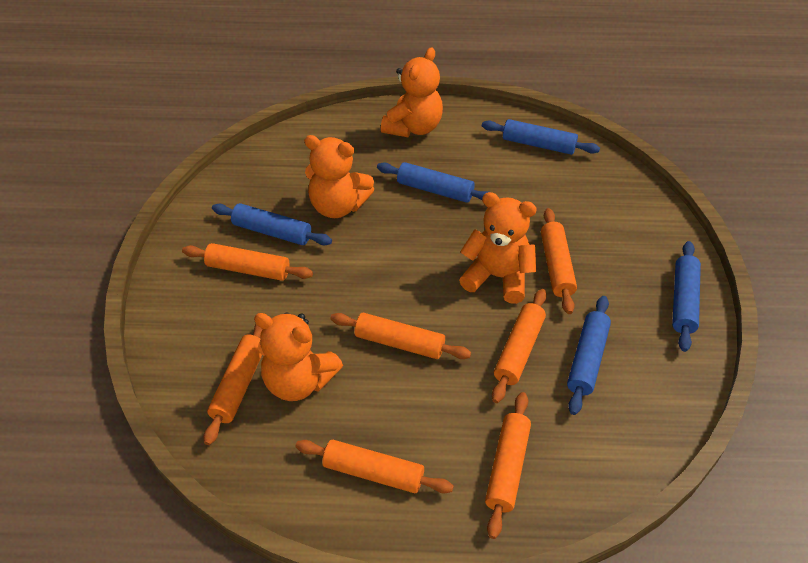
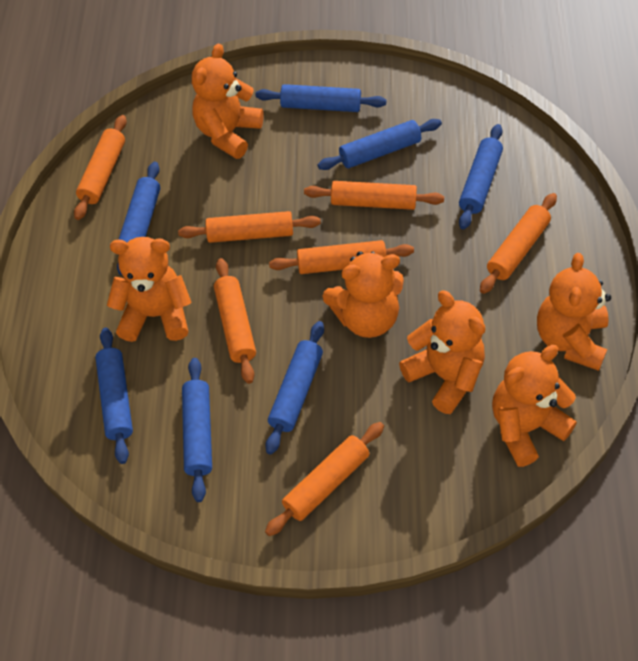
blue rolling pin: 5 -> 7
orange teddy bear: 4 -> 6

